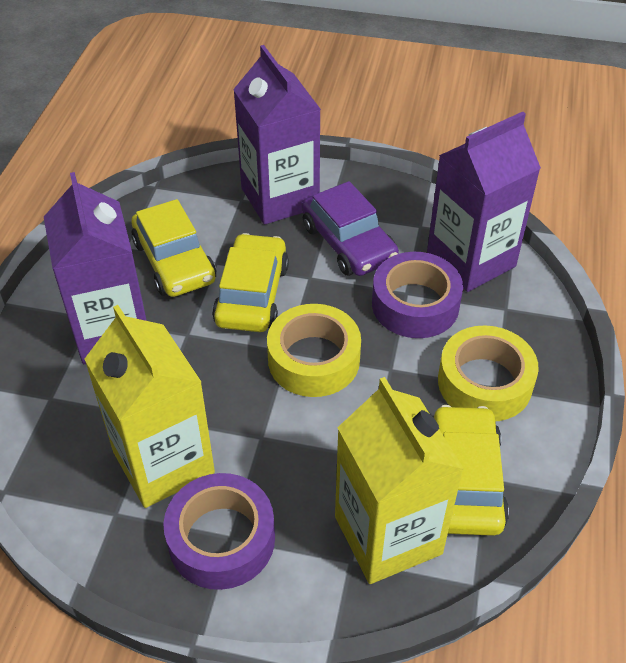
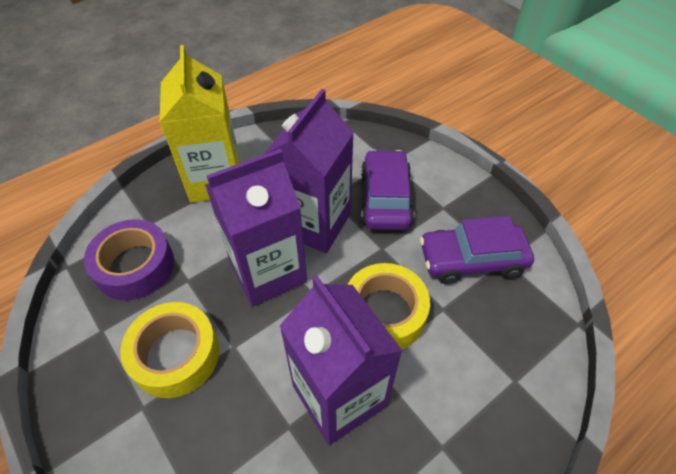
purple car: 1 -> 2
purple tape: 2 -> 1
yellow car: 3 -> 0
yellow carton: 2 -> 1

